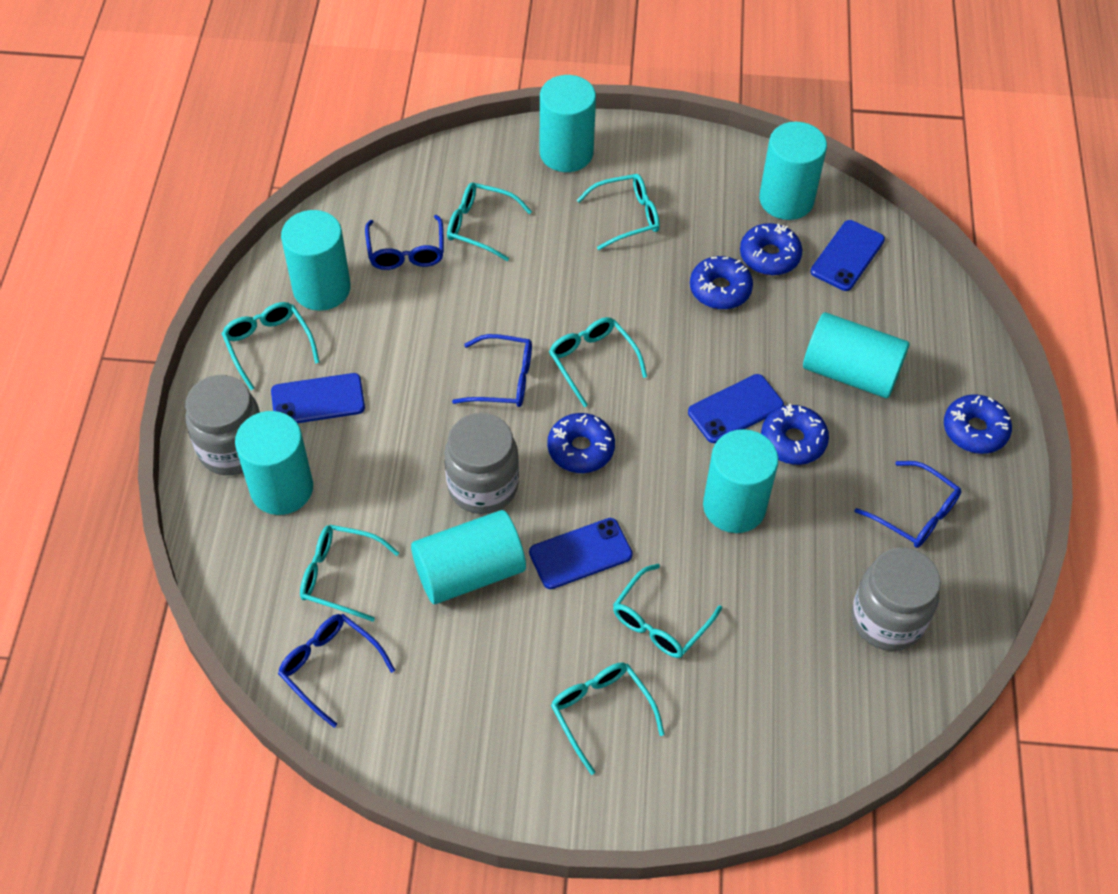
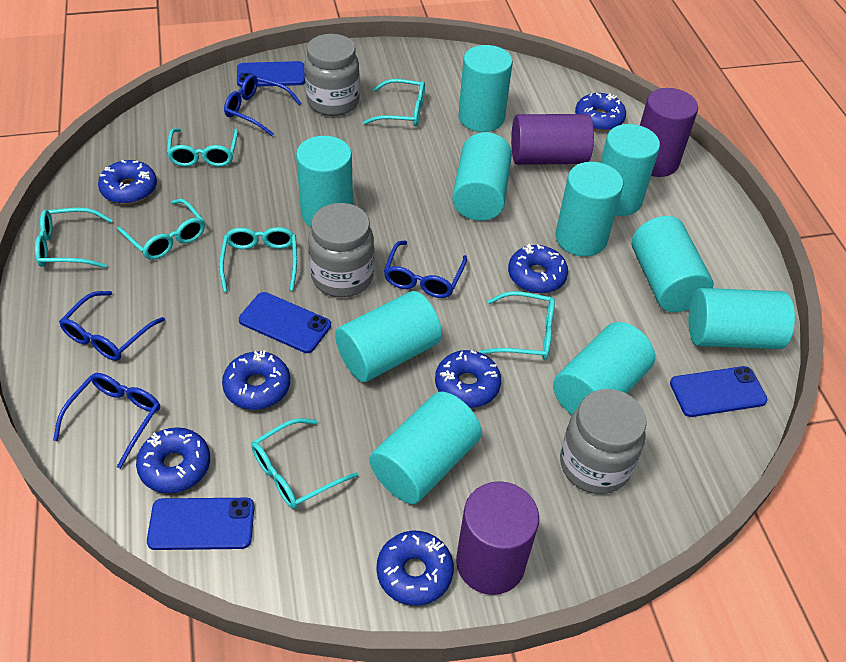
blue donut: 5 -> 7
purple cylinder: 0 -> 3
turquoise cylinder: 7 -> 10

